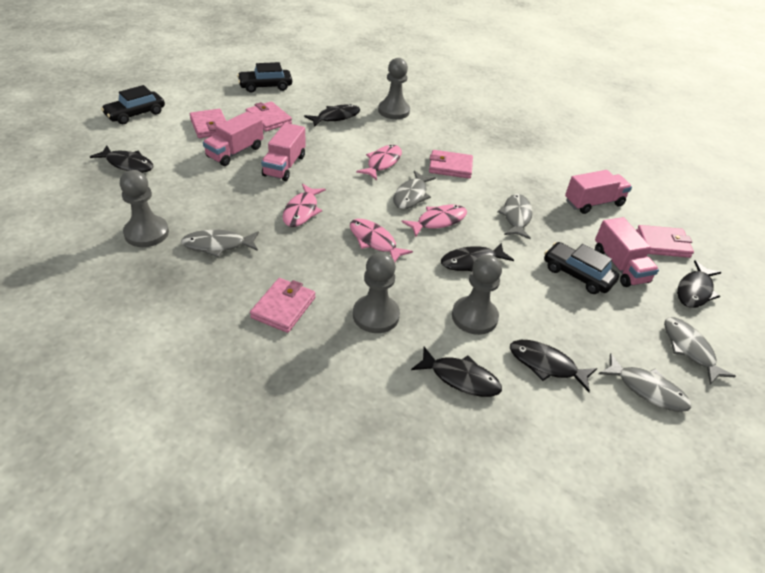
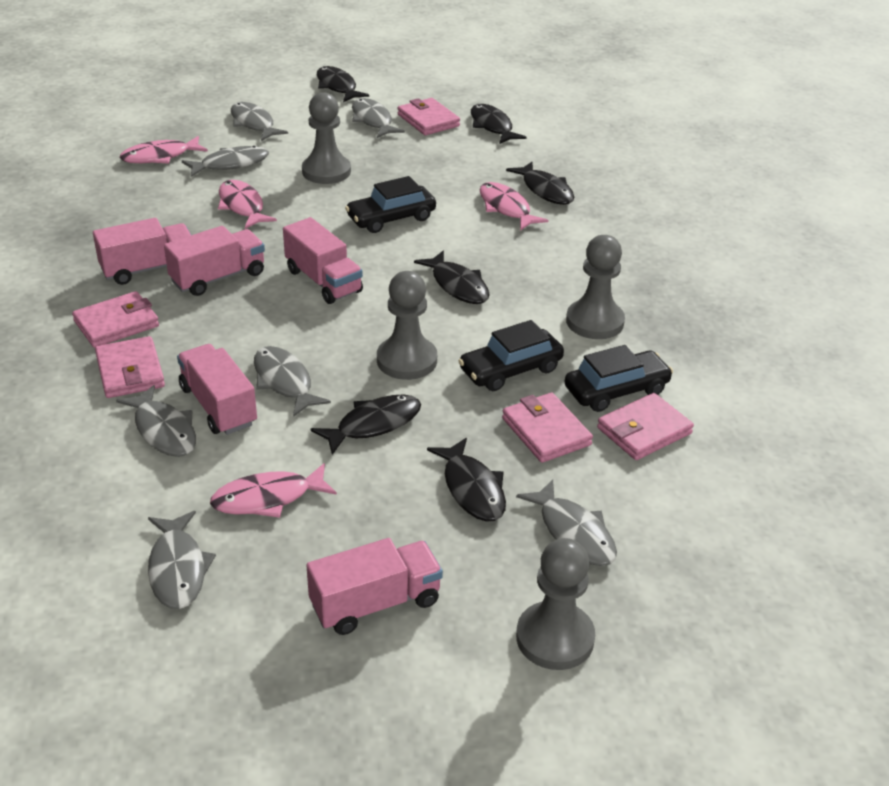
grey fish: 5 -> 7
pink truck: 4 -> 5

